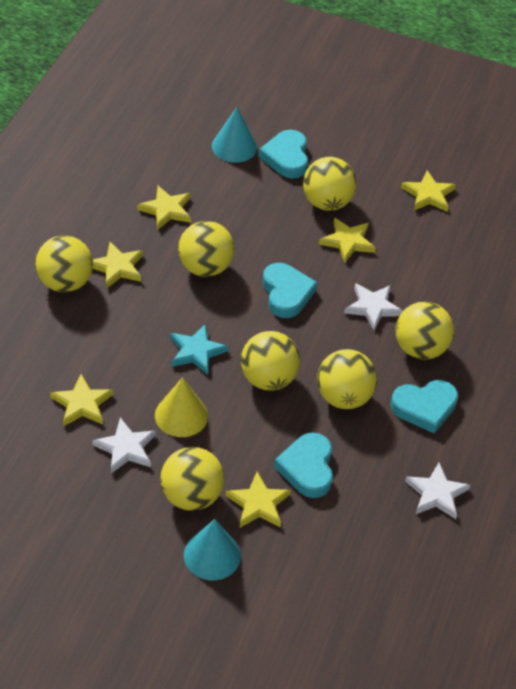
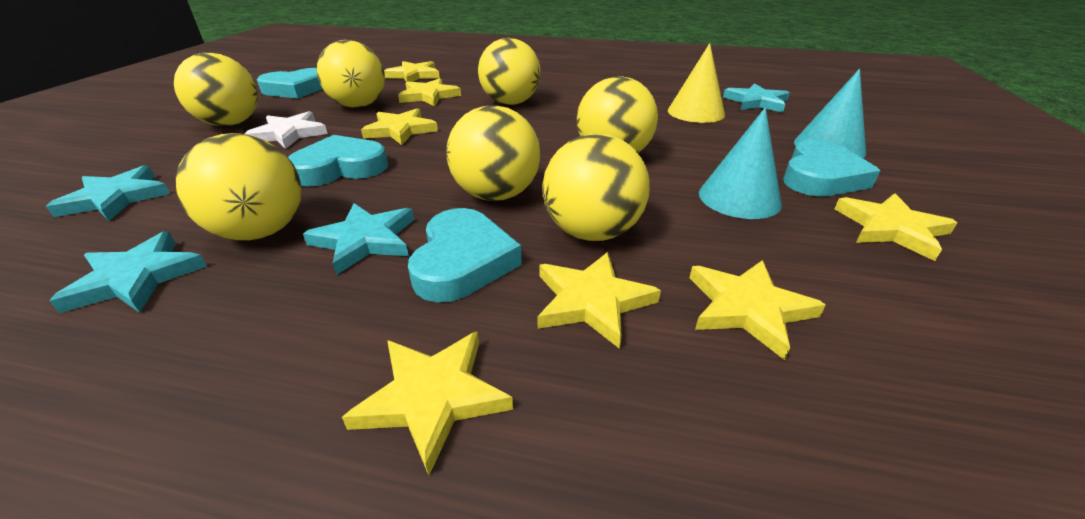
turquoise star: 1 -> 4
white star: 3 -> 1
yellow star: 6 -> 7

